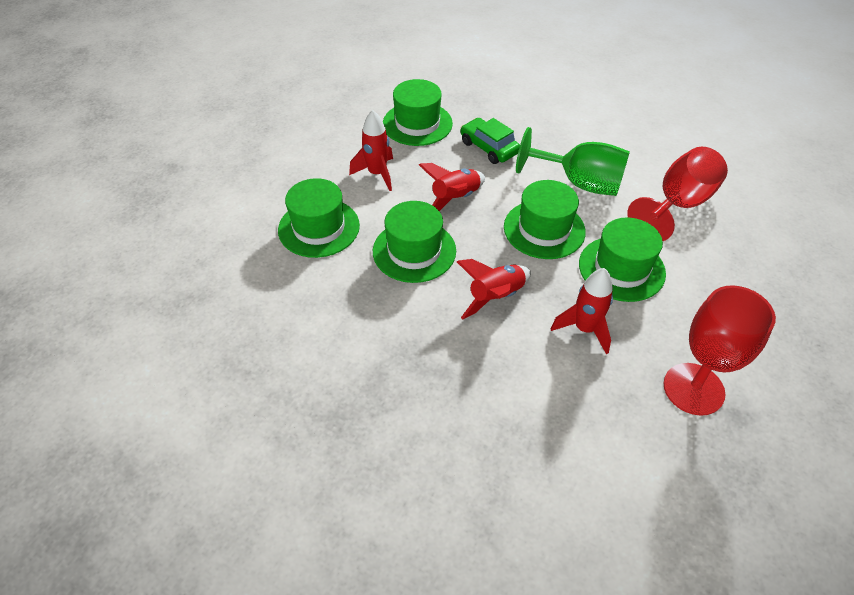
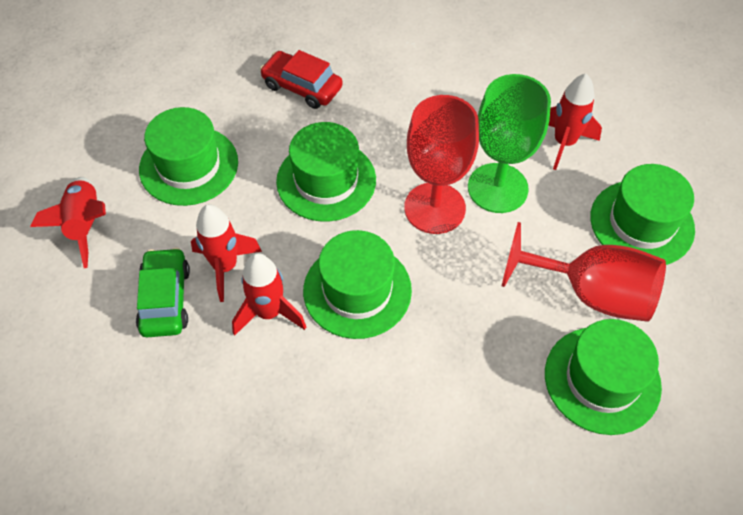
red car: 0 -> 1

